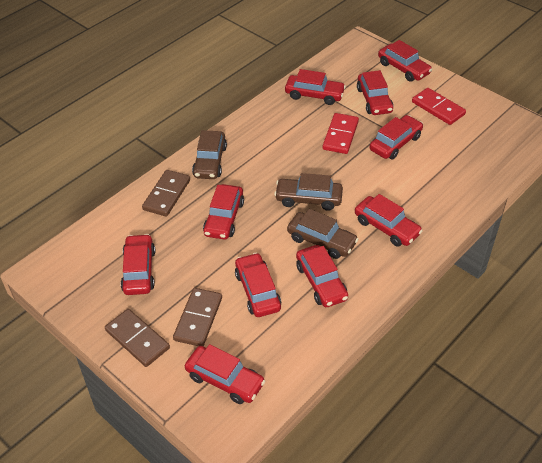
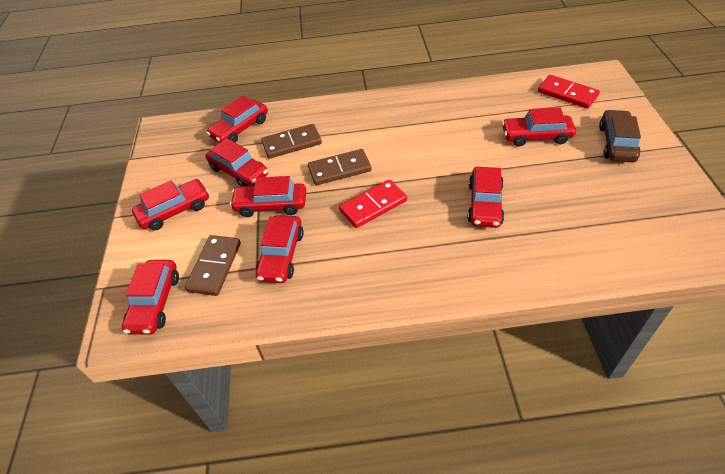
brown car: 3 -> 1
red car: 10 -> 8

